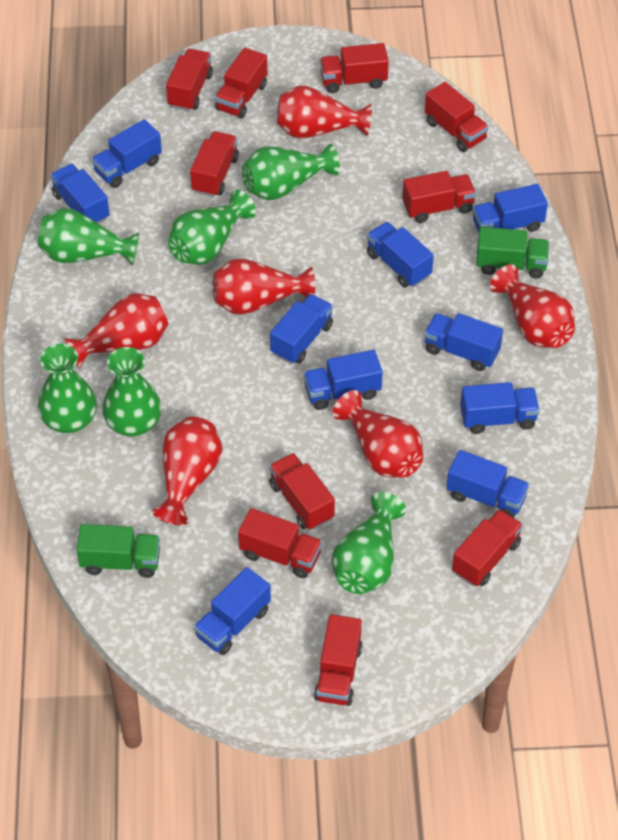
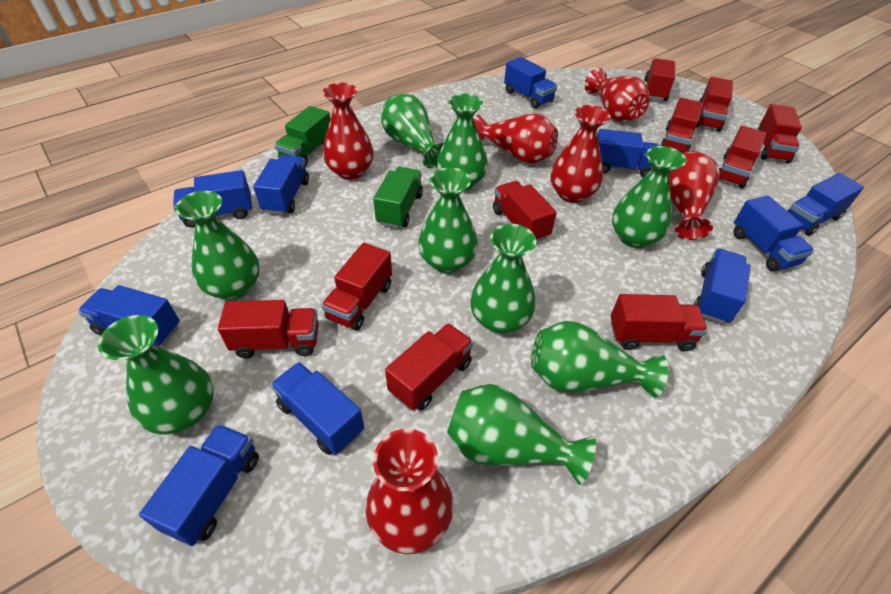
green vase: 6 -> 9

